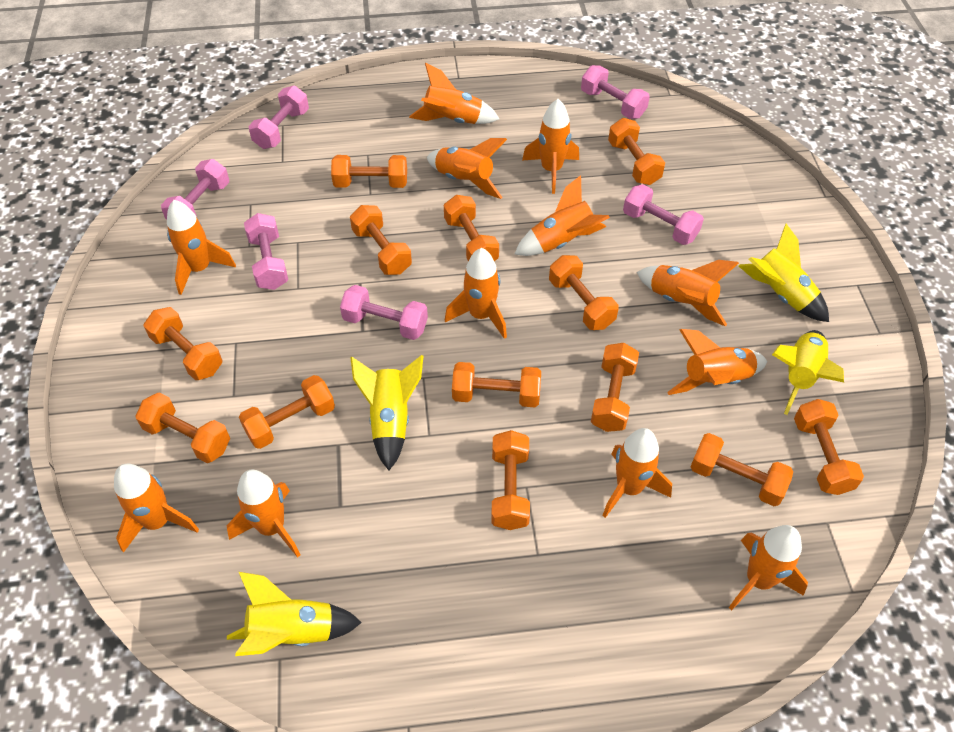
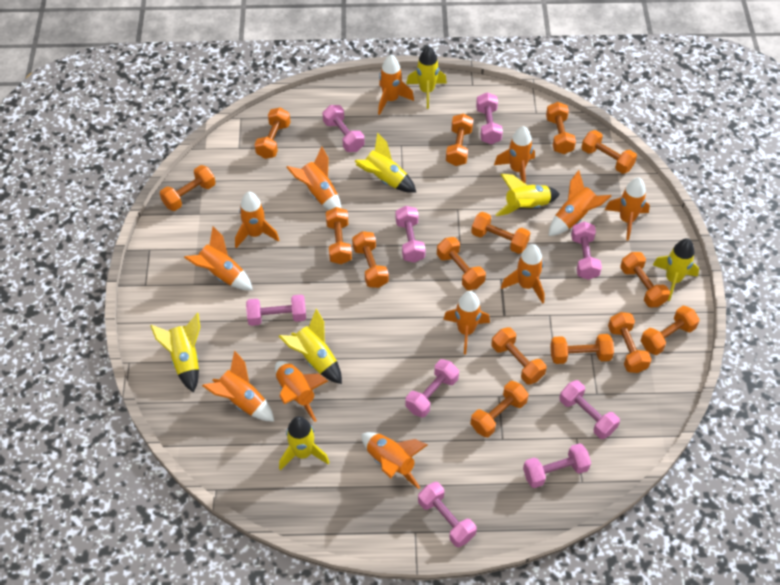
orange dumbbell: 13 -> 15
pink dumbbell: 6 -> 9
yellow rocket: 4 -> 7

